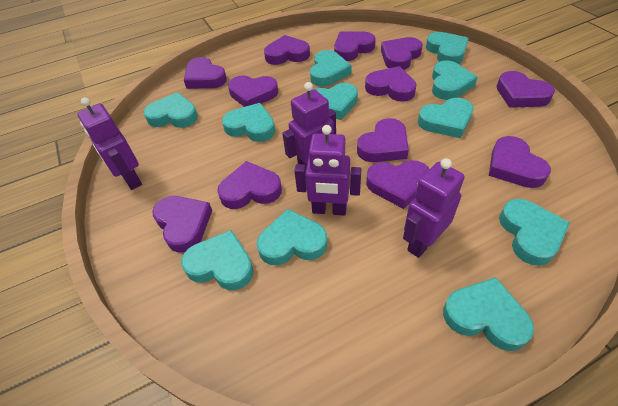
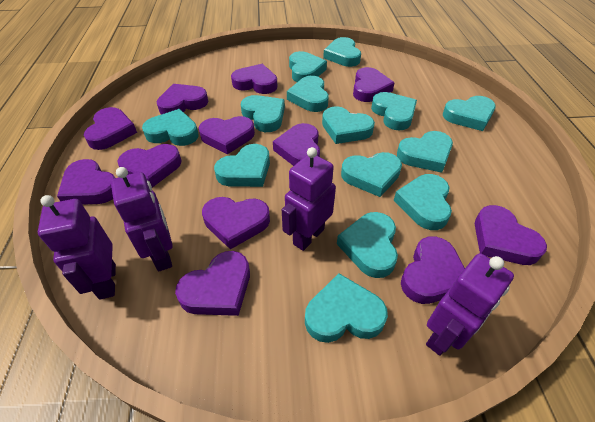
turquoise heart: 11 -> 14

